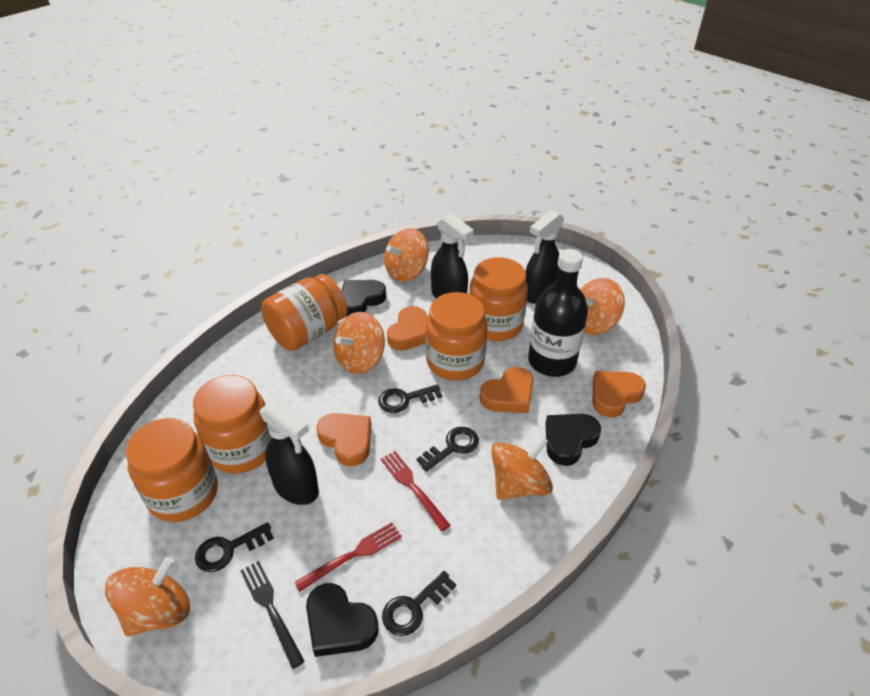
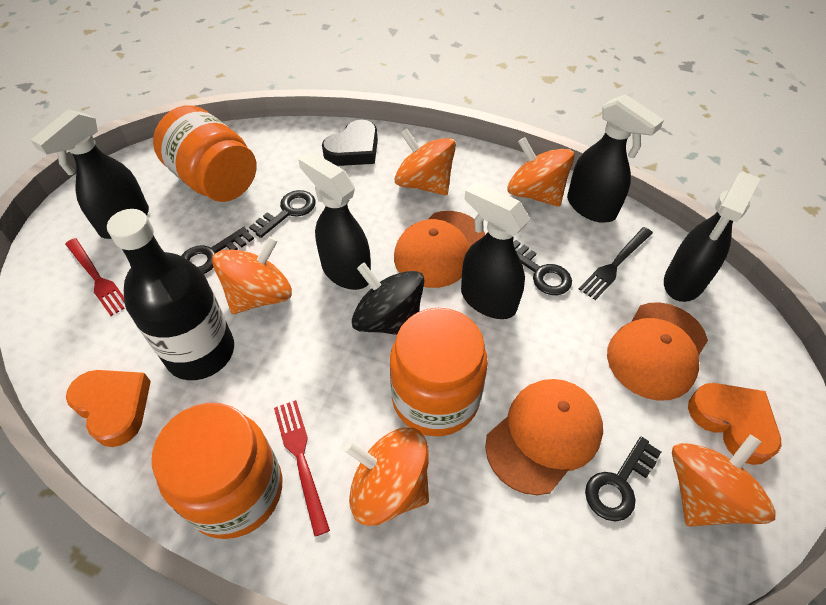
black heart: 3 -> 1
black spinning top: 0 -> 1
black spray bottle: 3 -> 5
orange cap: 0 -> 3
orange heart: 4 -> 2
orange jar: 5 -> 3

